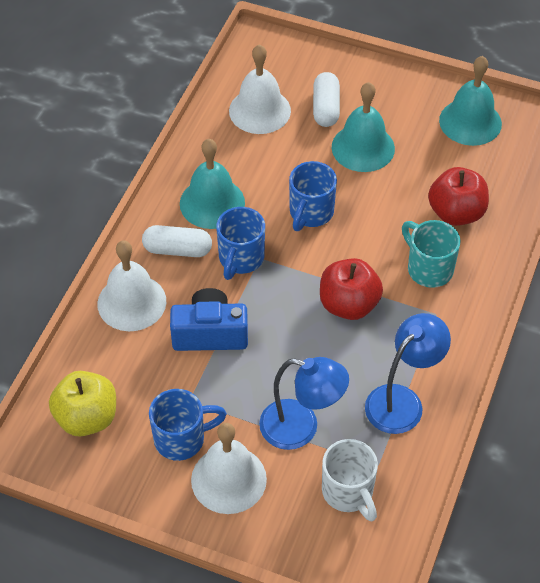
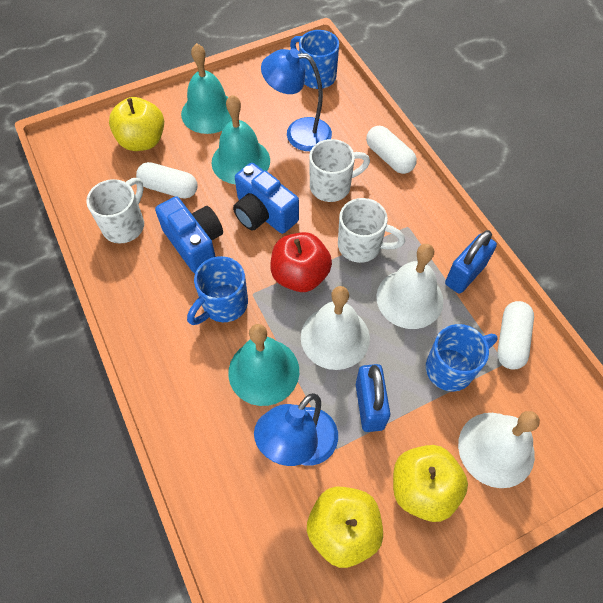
blue camera: 1 -> 2
blue padlock: 0 -> 2
red apple: 2 -> 1
turquoise mug: 1 -> 0
white capsule: 2 -> 3
white mug: 1 -> 3
yellow apple: 1 -> 3

